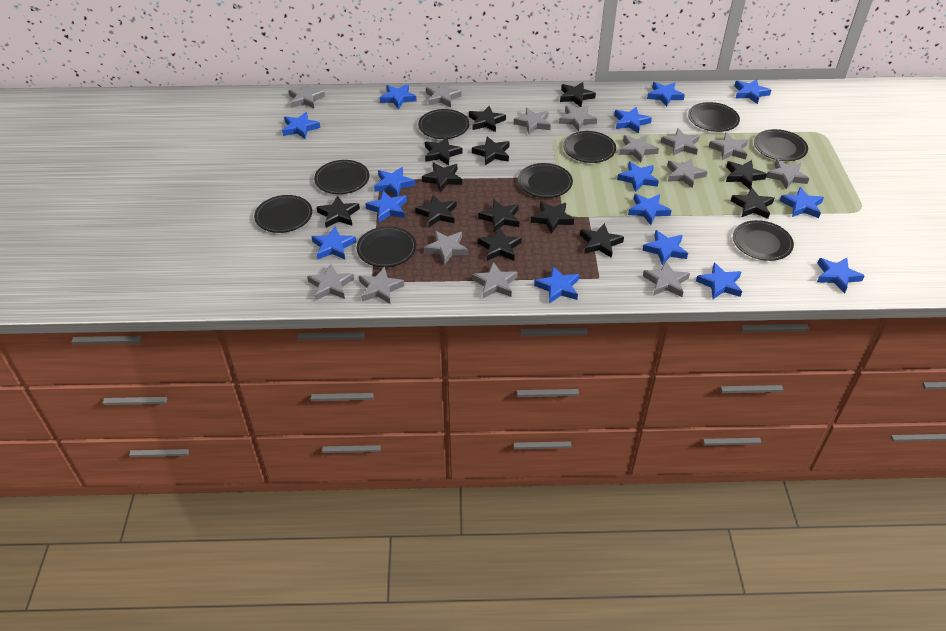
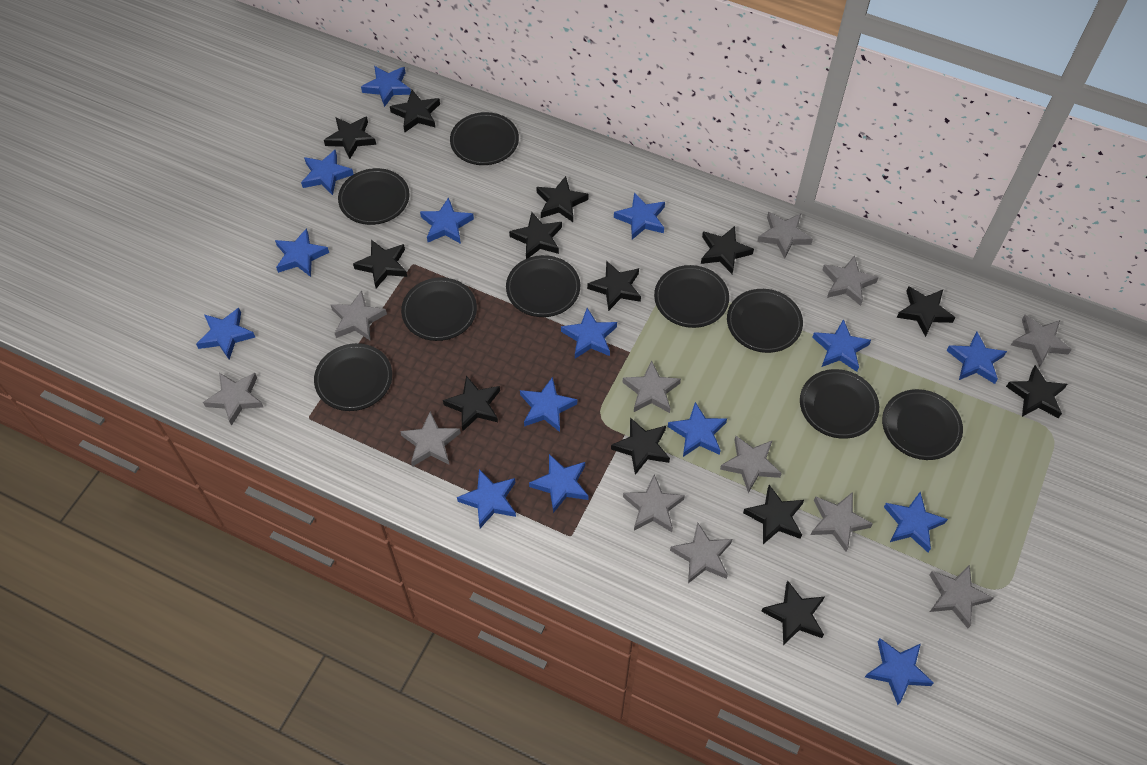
grey star: 14 -> 12

